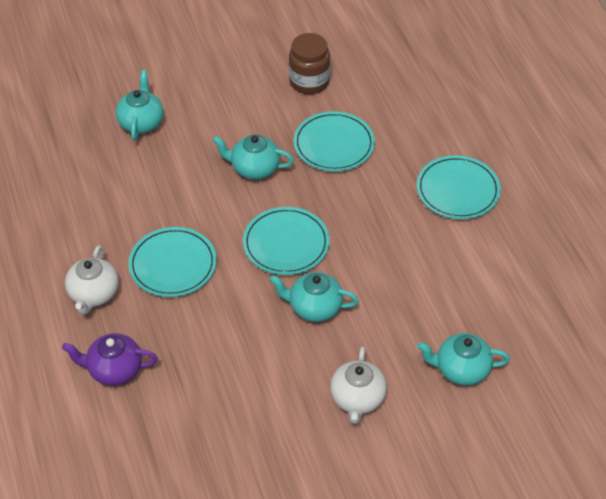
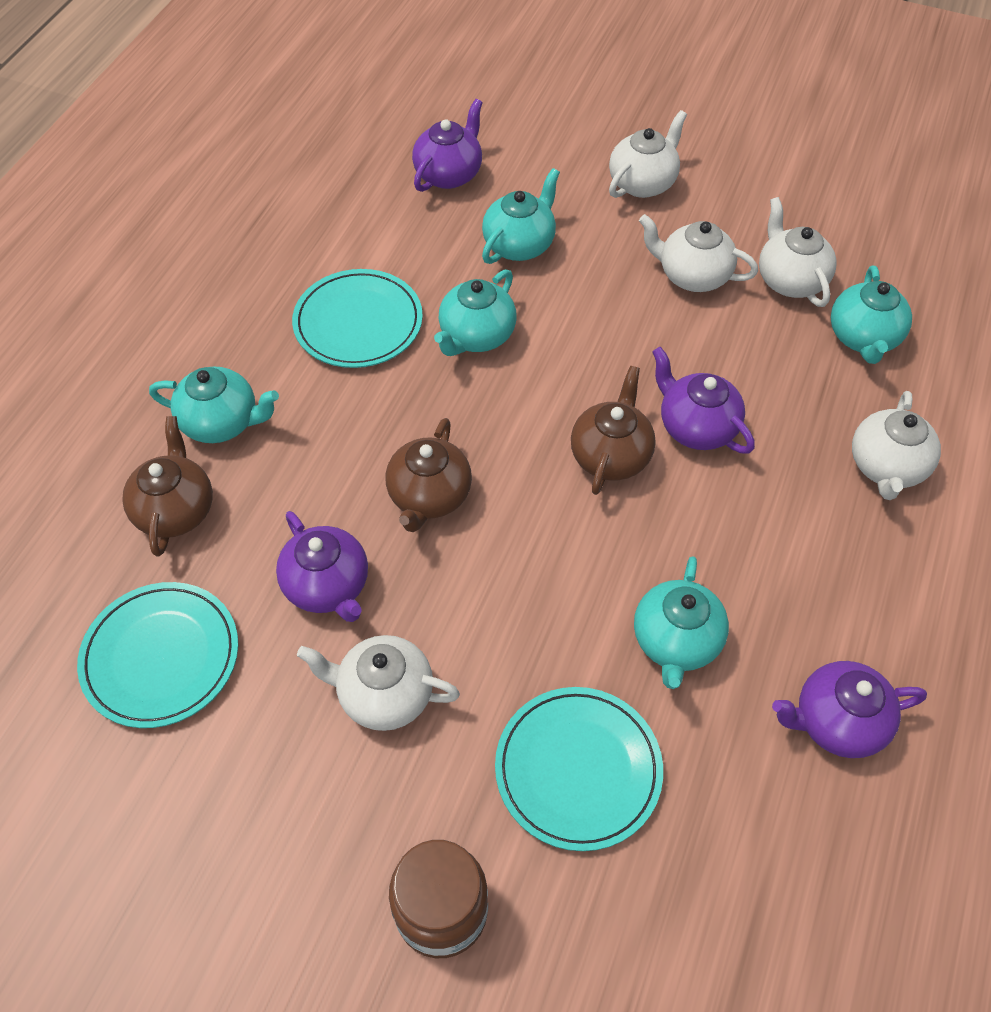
brown teapot: 0 -> 3
purple teapot: 1 -> 4
turquoise plate: 4 -> 3
turquoise teapot: 4 -> 5
white teapot: 2 -> 5

